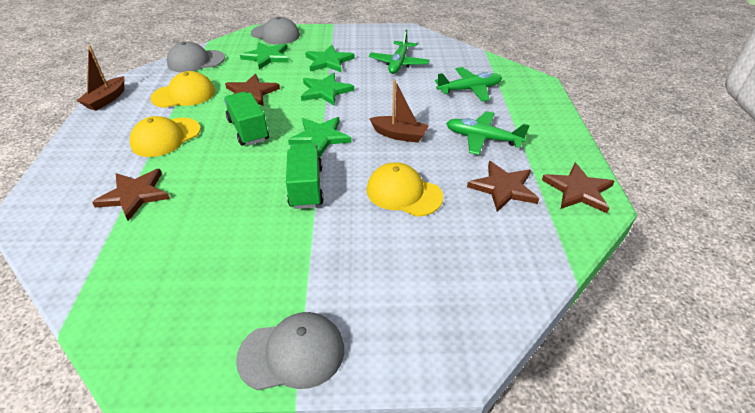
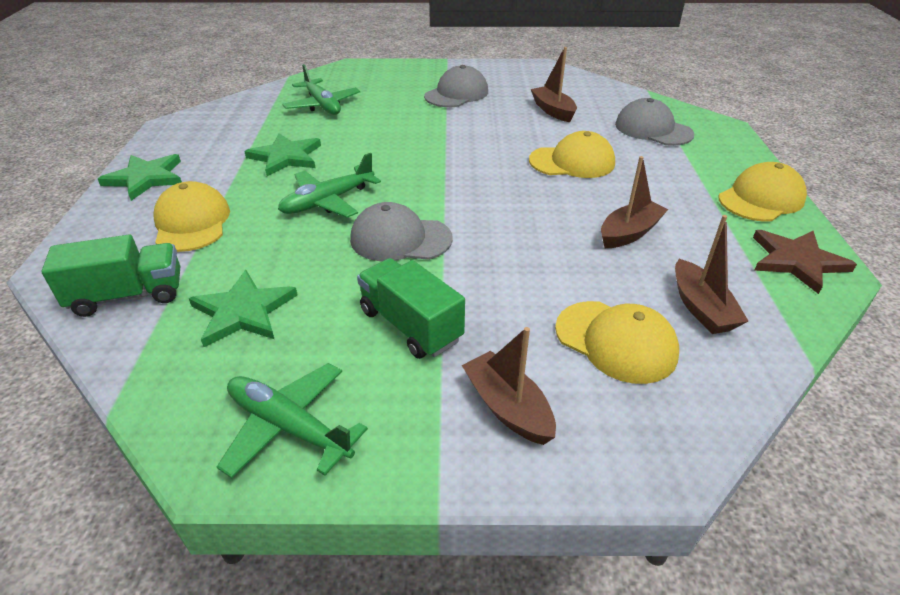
brown boat: 2 -> 4
brown star: 4 -> 1
green star: 4 -> 3
yellow cap: 3 -> 4

